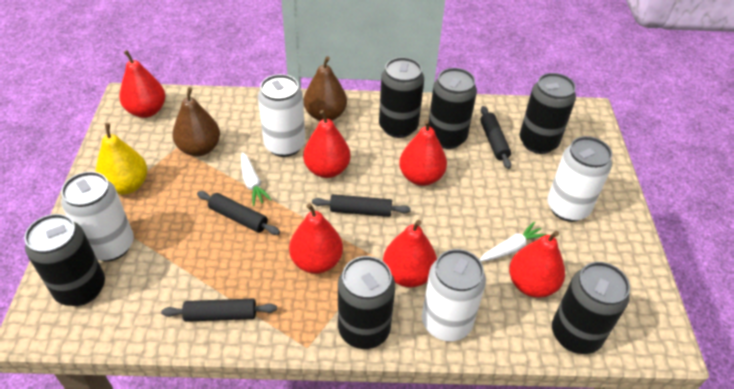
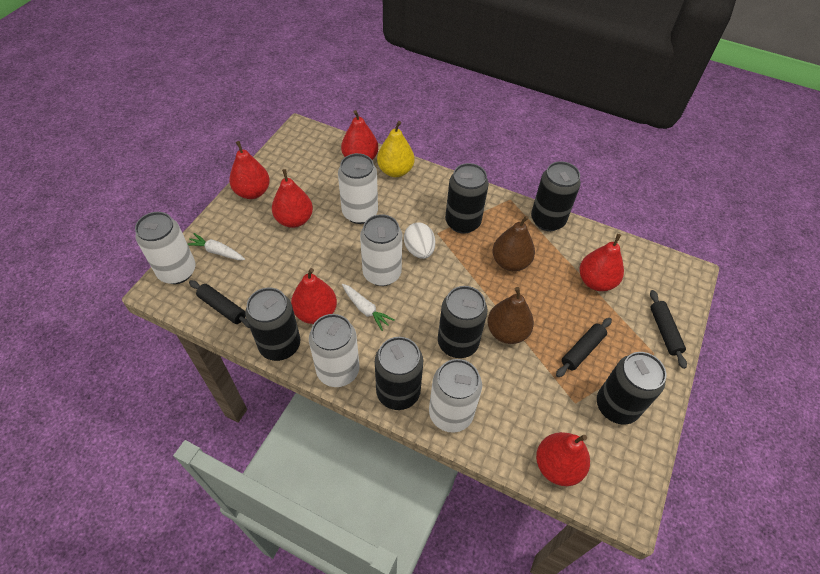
black rolling pin: 4 -> 3
white can: 4 -> 5
white egg: 0 -> 1

